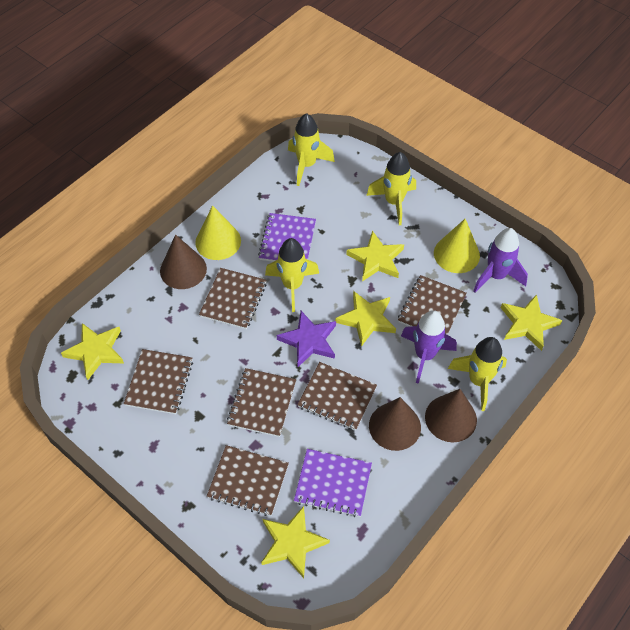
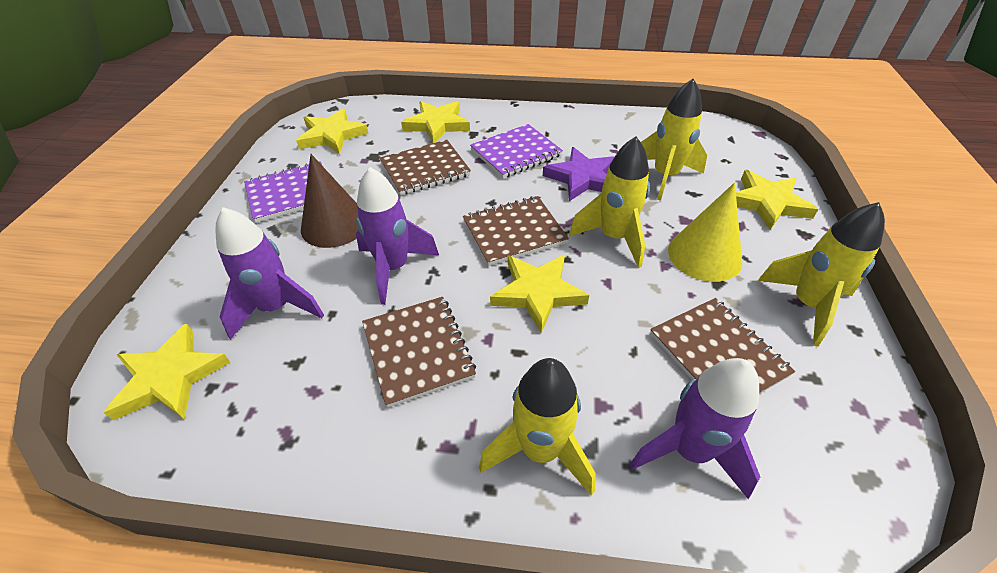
brown cone: 3 -> 1
brown notebook: 6 -> 4
purple rocket: 2 -> 3
yellow cone: 2 -> 1

